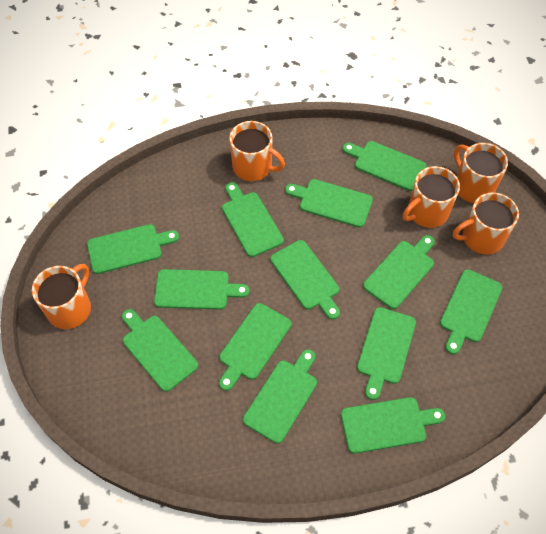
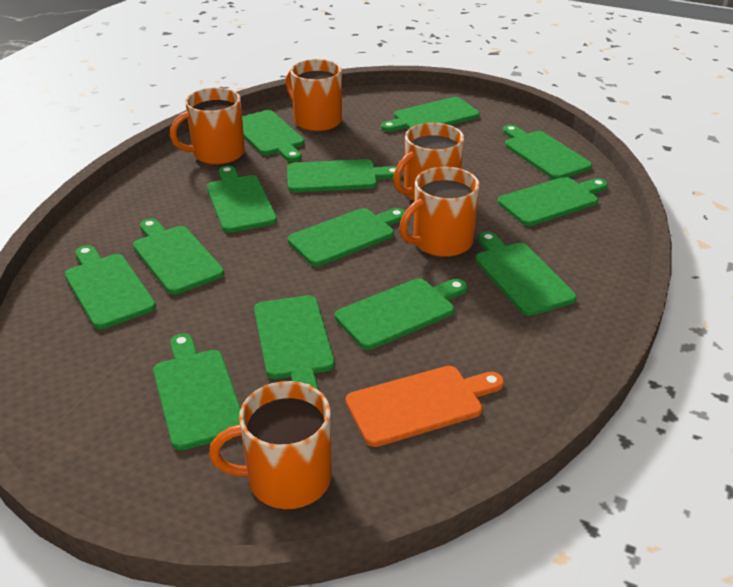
orange cutting board: 0 -> 1

